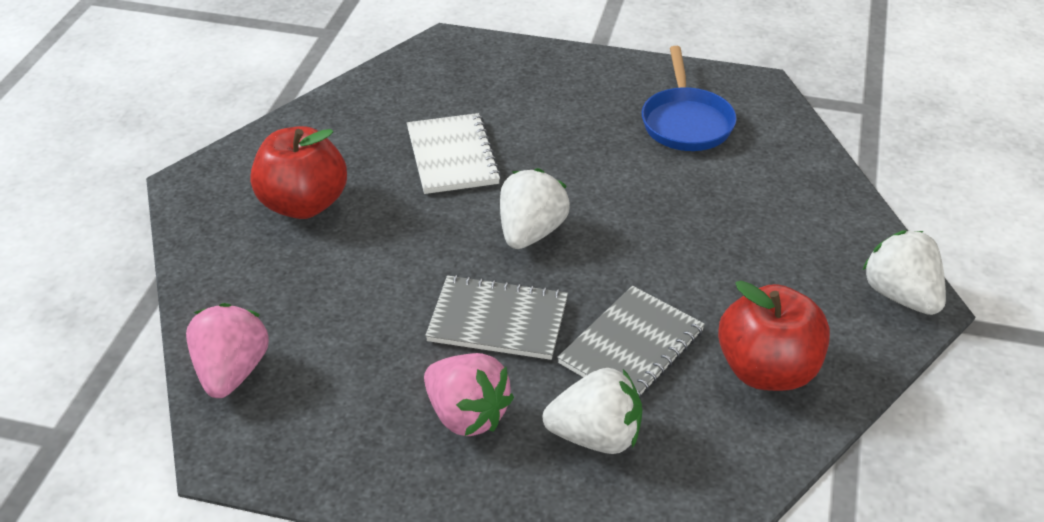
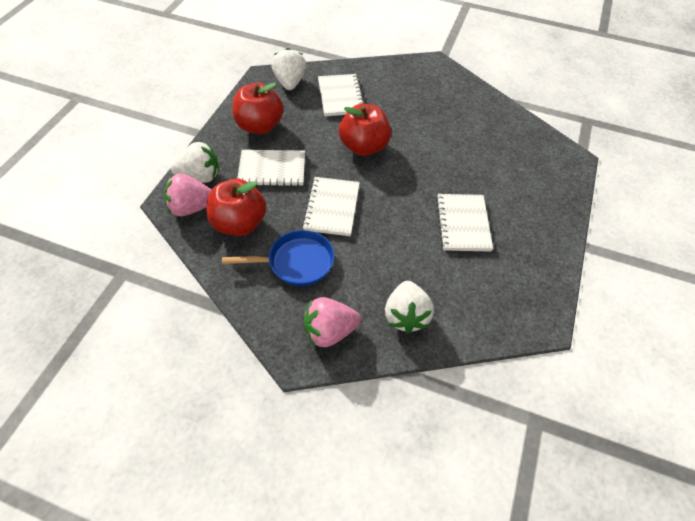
grey notebook: 2 -> 0
red apple: 2 -> 3
white notebook: 1 -> 4

